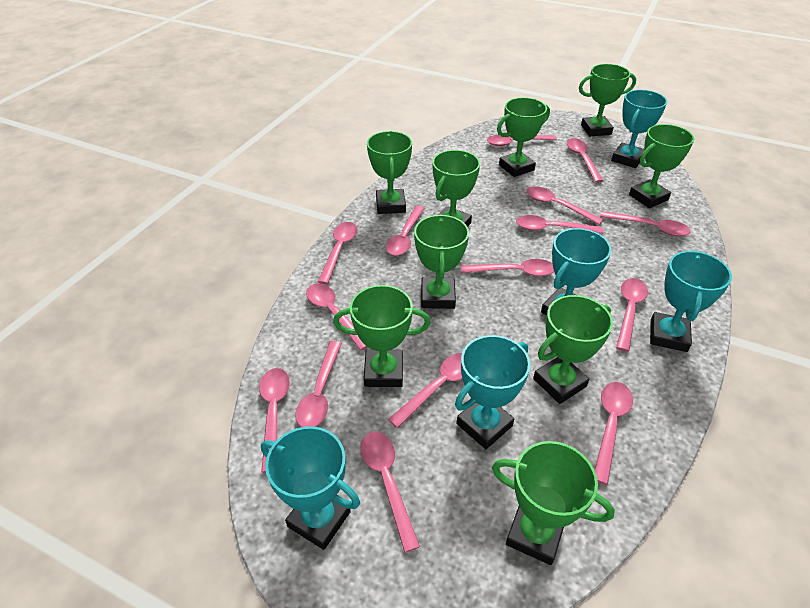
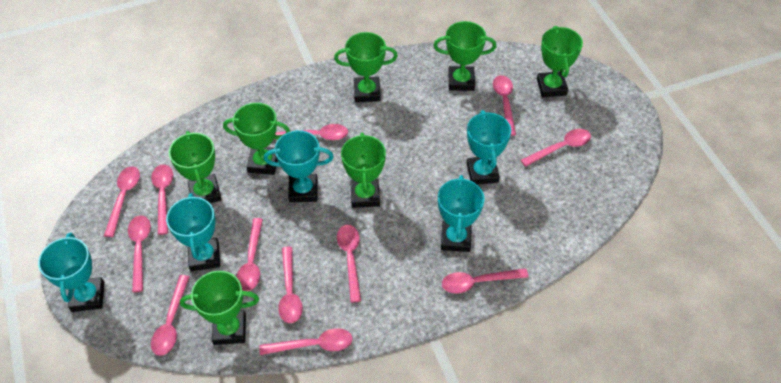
green trophy: 9 -> 7
pink spoon: 15 -> 12

